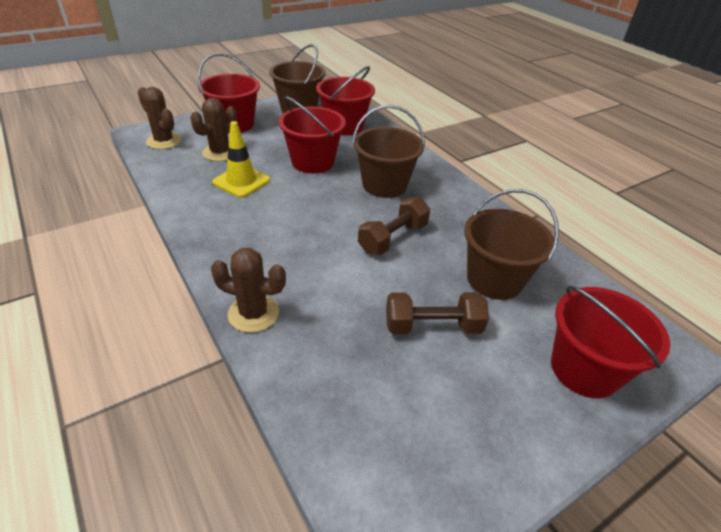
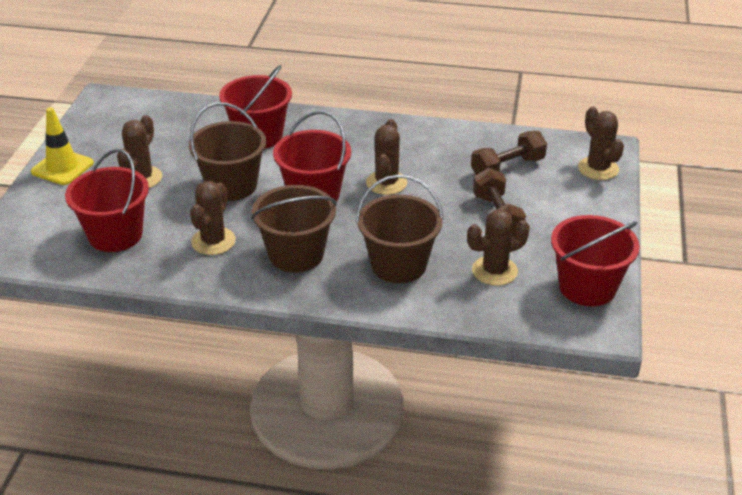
brown cactus: 3 -> 5

